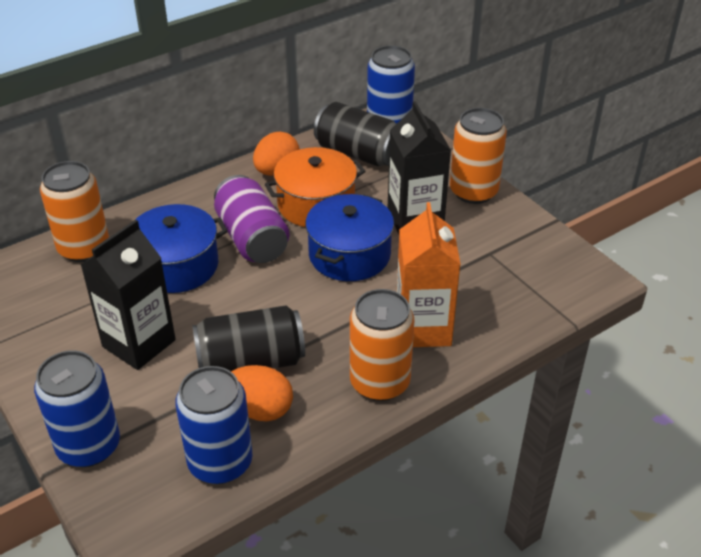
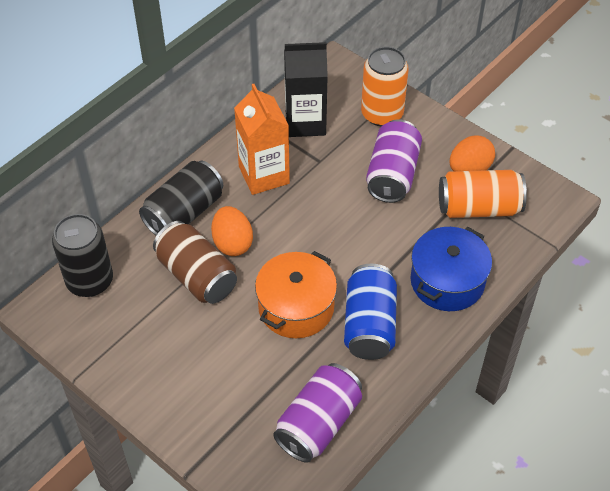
black carton: 2 -> 1
blue can: 3 -> 1
blue pot: 2 -> 1
brown can: 0 -> 1
orange can: 3 -> 2
purple can: 1 -> 2

